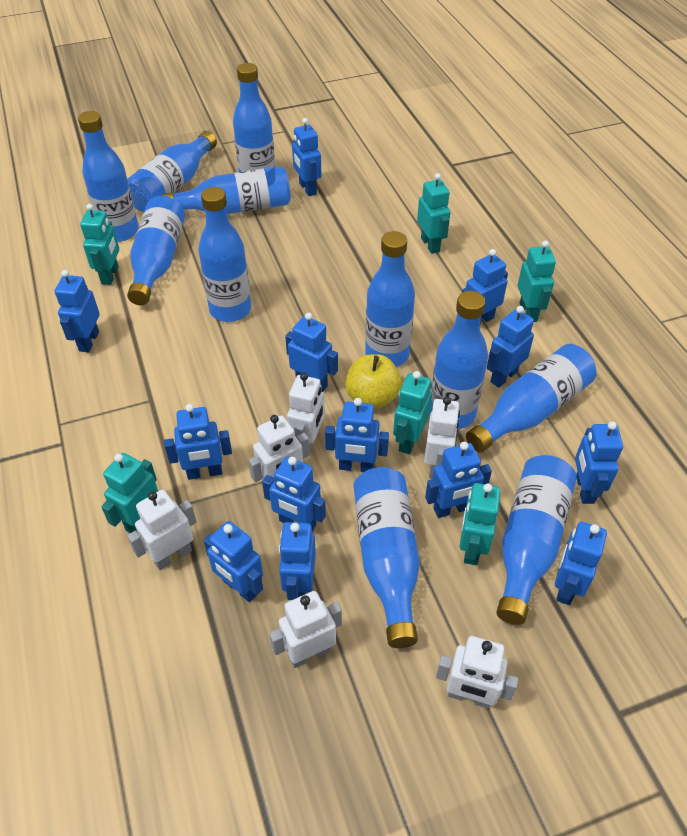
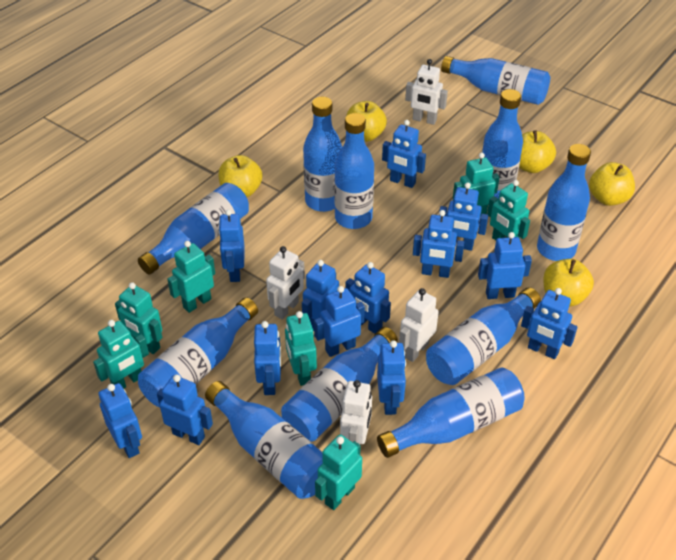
turquoise robot: 6 -> 7
white robot: 6 -> 4
yellow apple: 1 -> 5

